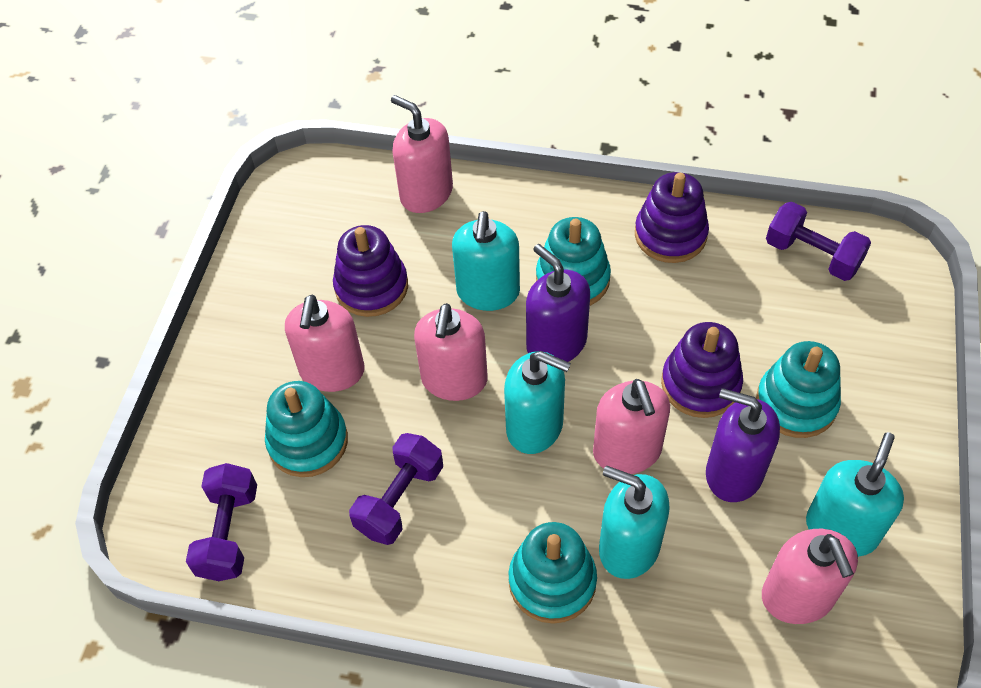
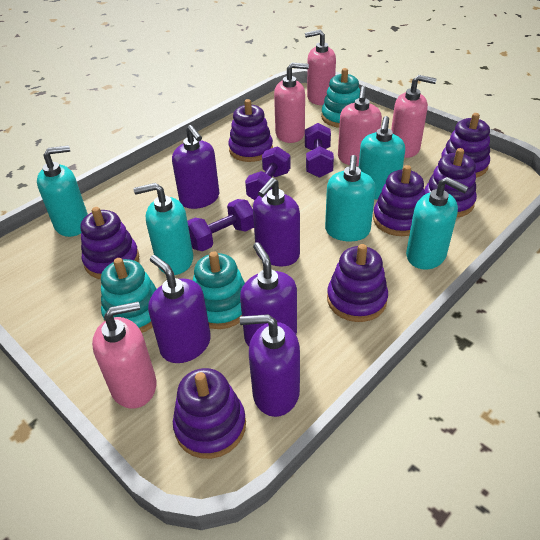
purple soap dispenser: 2 -> 5
purple stacking toy: 3 -> 7
turquoise soap dispenser: 4 -> 5
turquoise stacking toy: 4 -> 3

